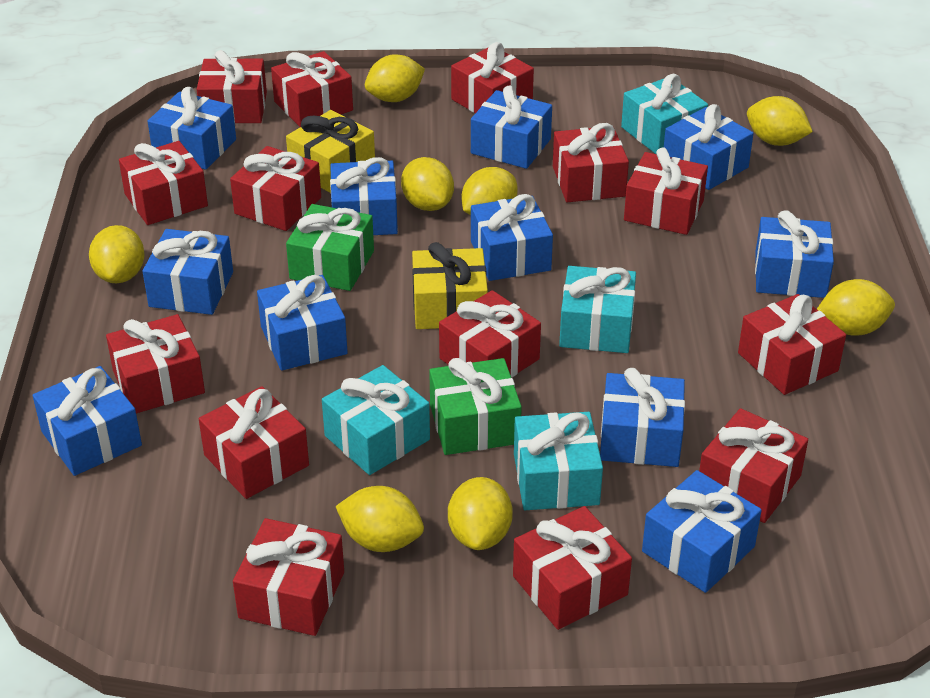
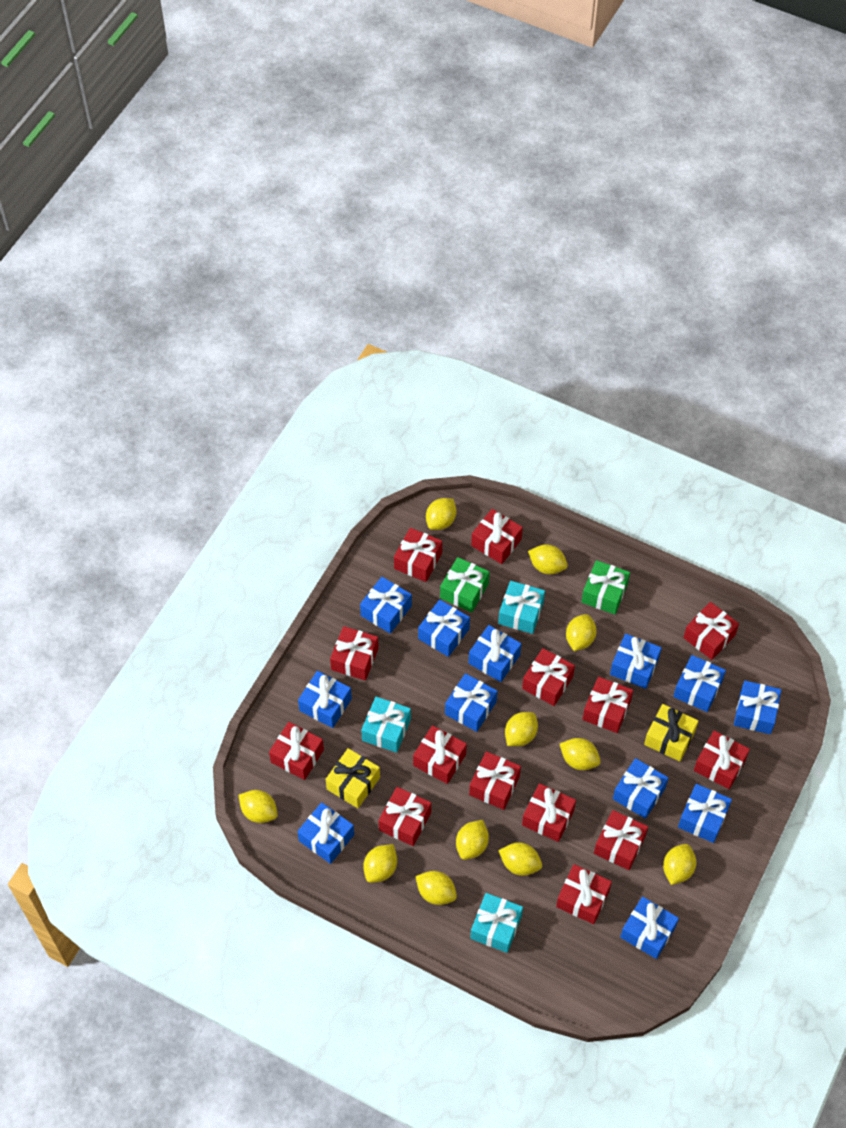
blue gift: 11 -> 12
turquoise gift: 4 -> 3
yellow lemon: 8 -> 11

